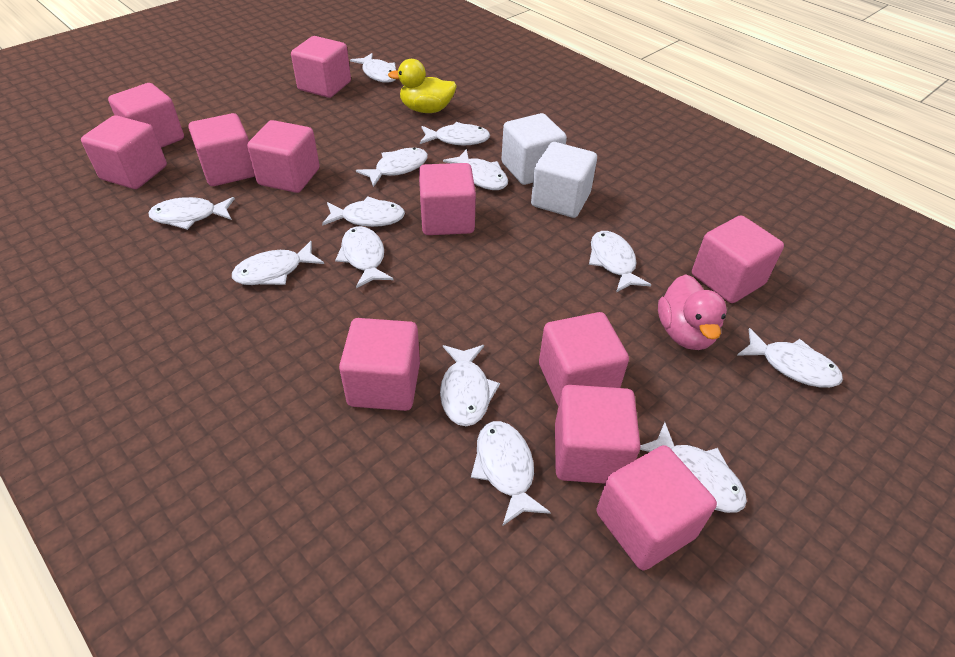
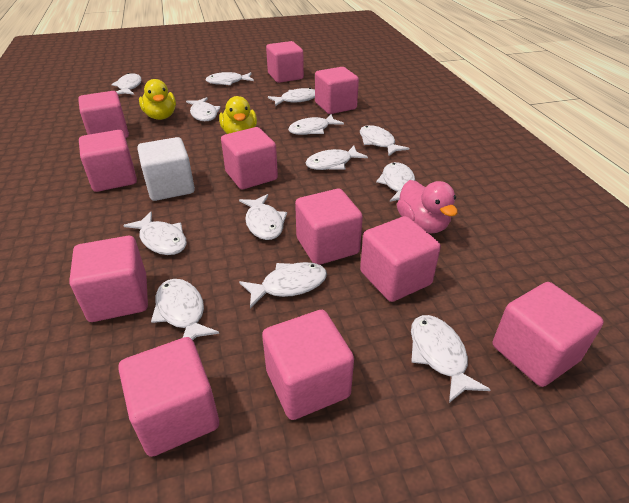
white cube: 2 -> 1
yellow duck: 1 -> 2

